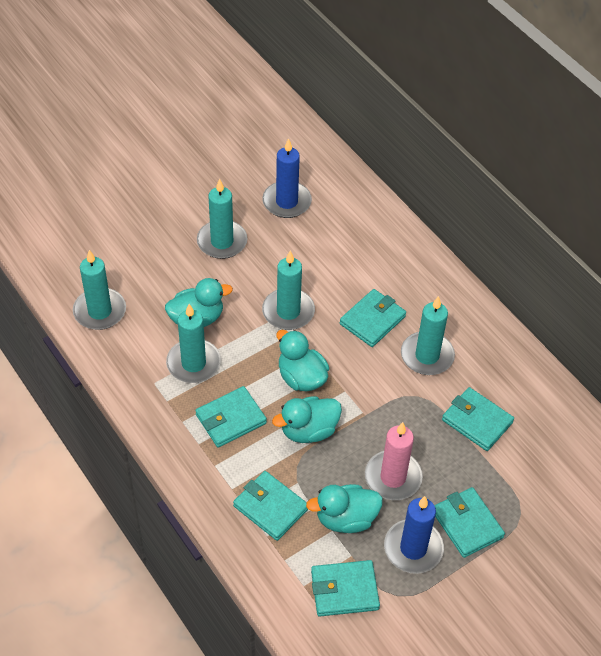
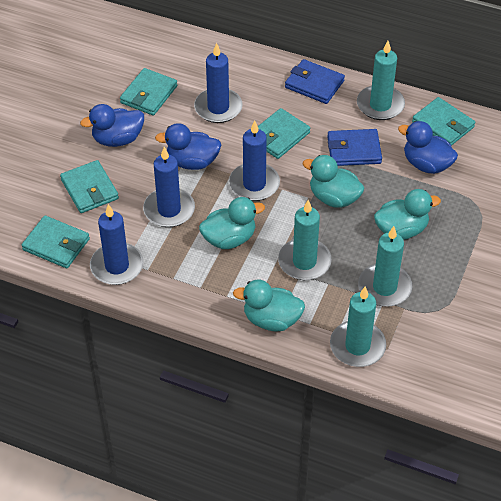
blue candle: 2 -> 4
blue duck: 0 -> 3
blue wallet: 0 -> 2
pink candle: 1 -> 0
turquoise candle: 5 -> 4
turquoise wallet: 6 -> 5

